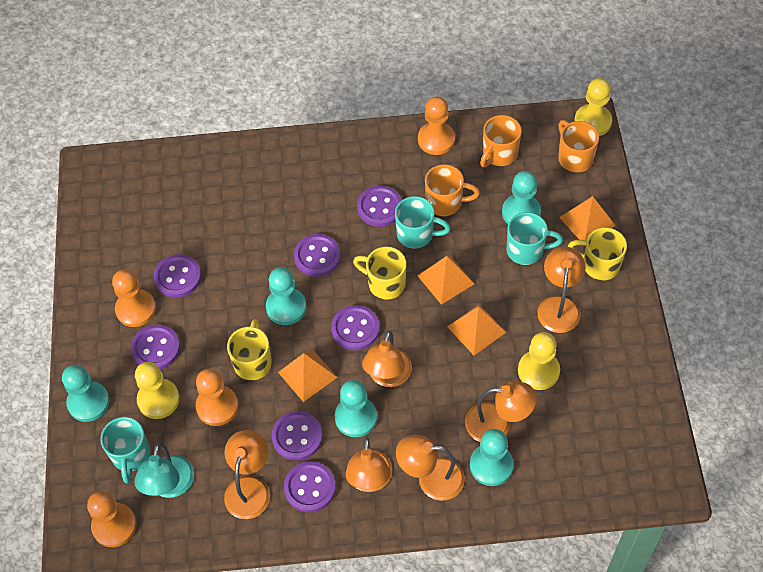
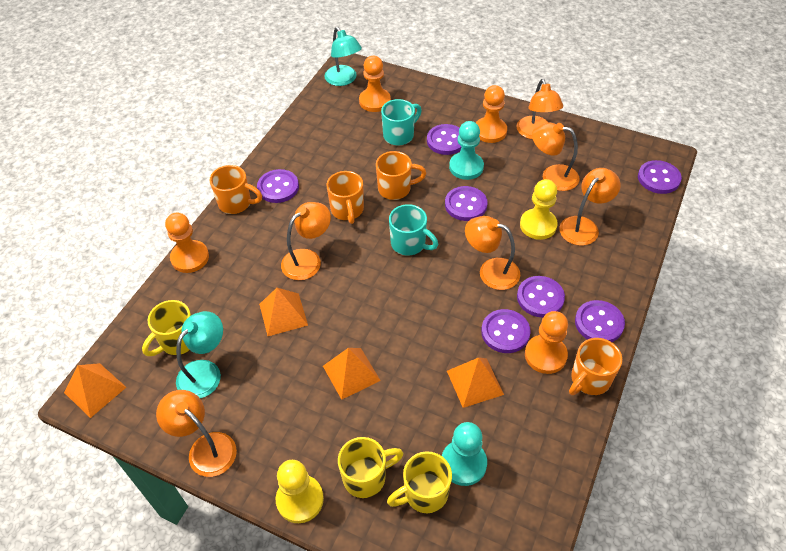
orange mug: 3 -> 4
turquoise lamp: 1 -> 2
turquoise mug: 3 -> 2
turquoise pawn: 5 -> 2
yellow pawn: 3 -> 2

